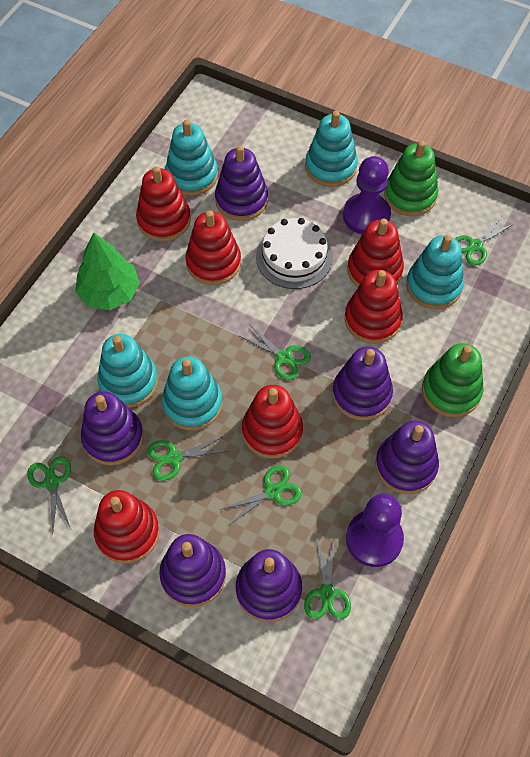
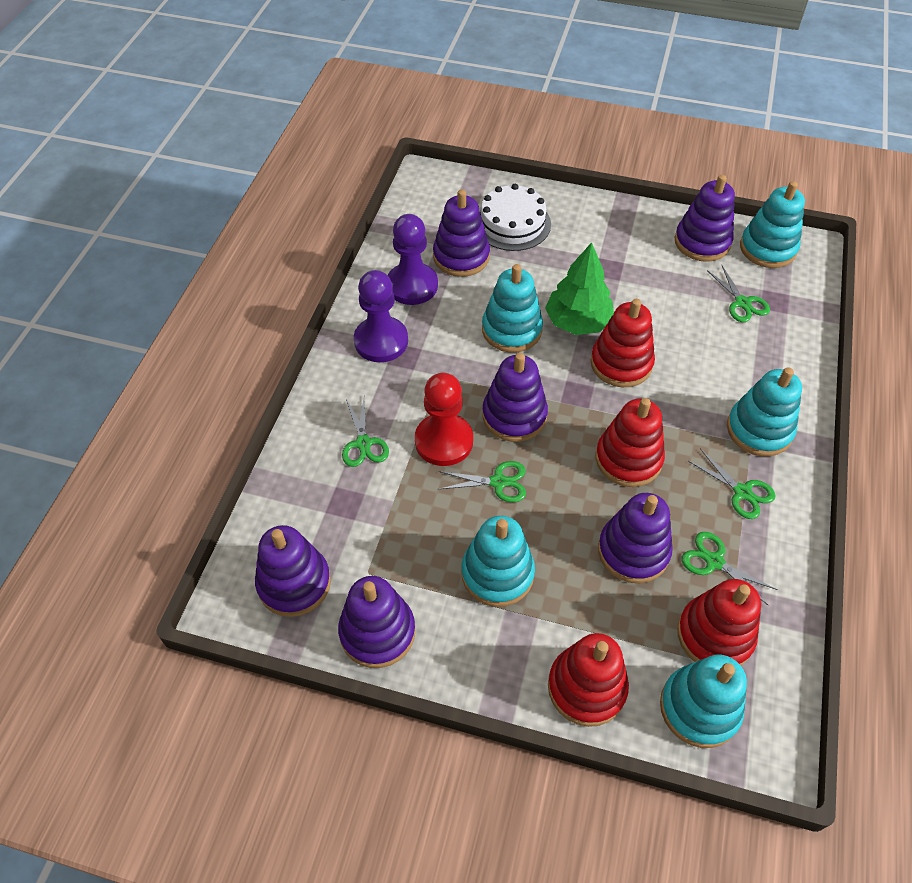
green scissors: 6 -> 5
green stacking toy: 2 -> 0
red pawn: 0 -> 1
red stacking toy: 6 -> 4

